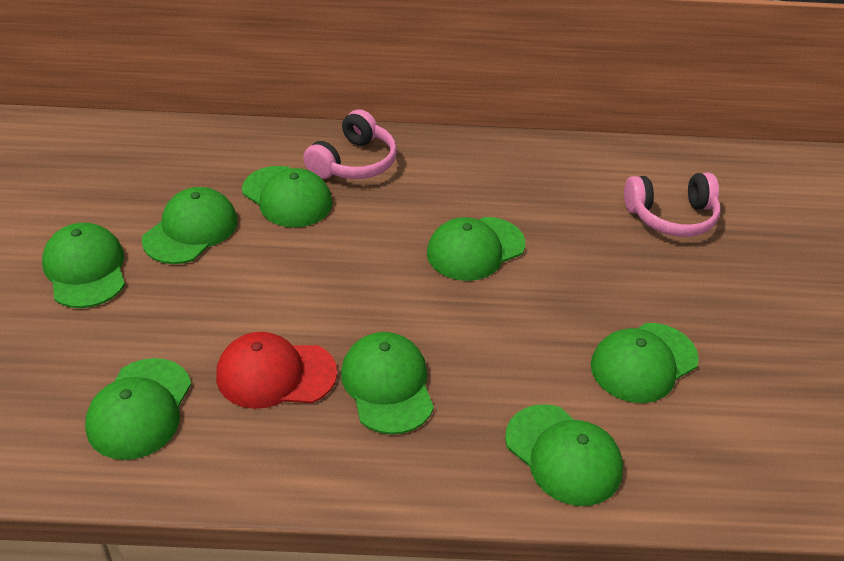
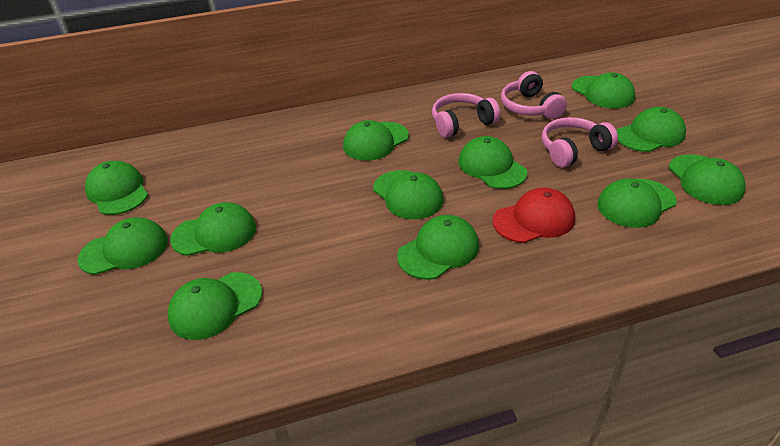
green cap: 8 -> 12
pink headphones: 2 -> 3

